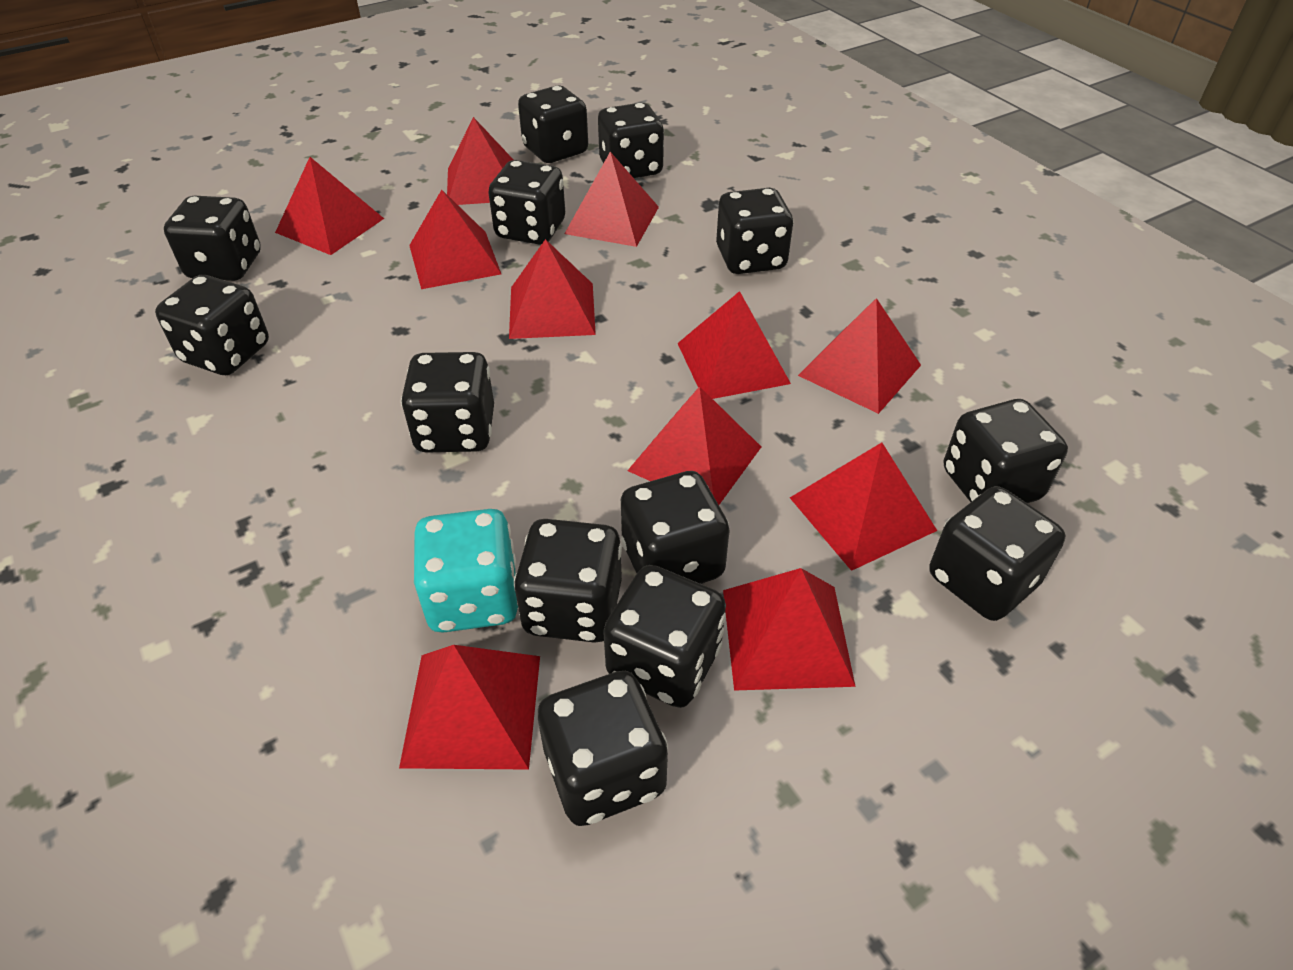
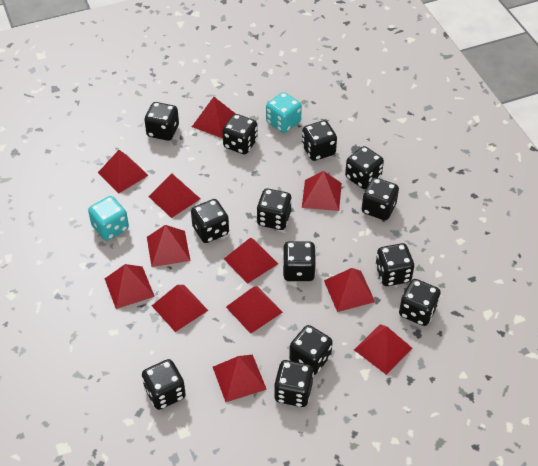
red pyramid: 11 -> 12
turquoise dice: 1 -> 2

